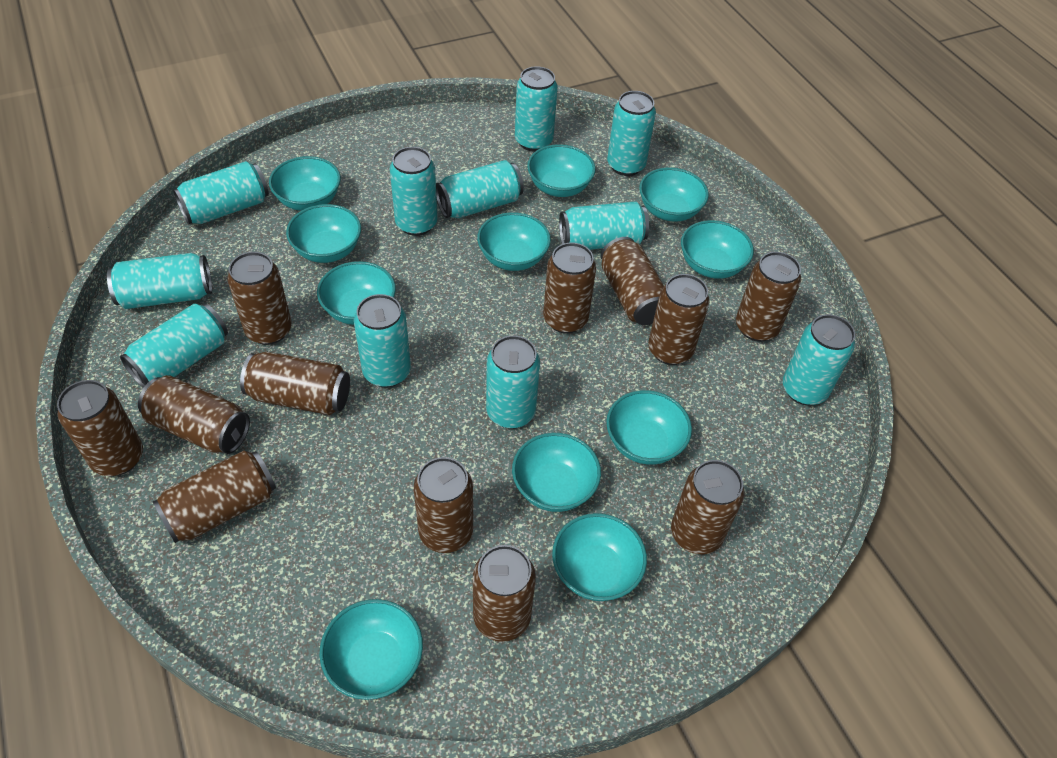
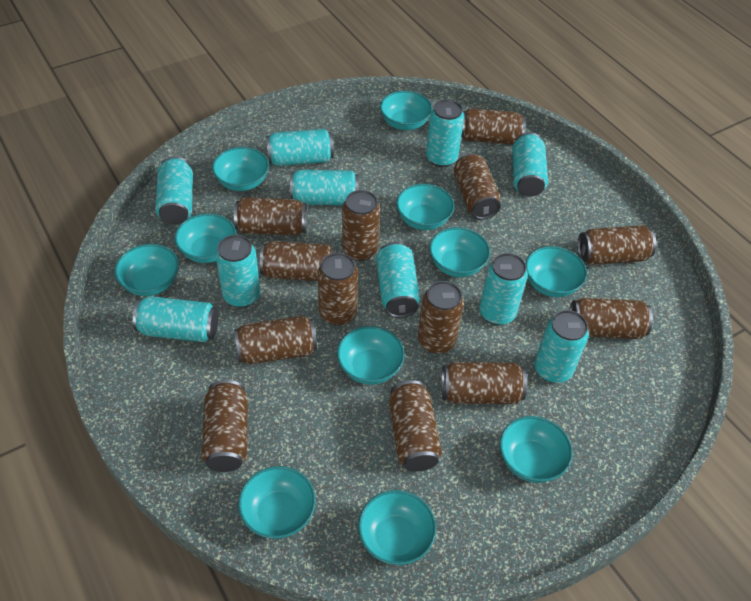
brown can: 12 -> 13
turquoise can: 11 -> 10

